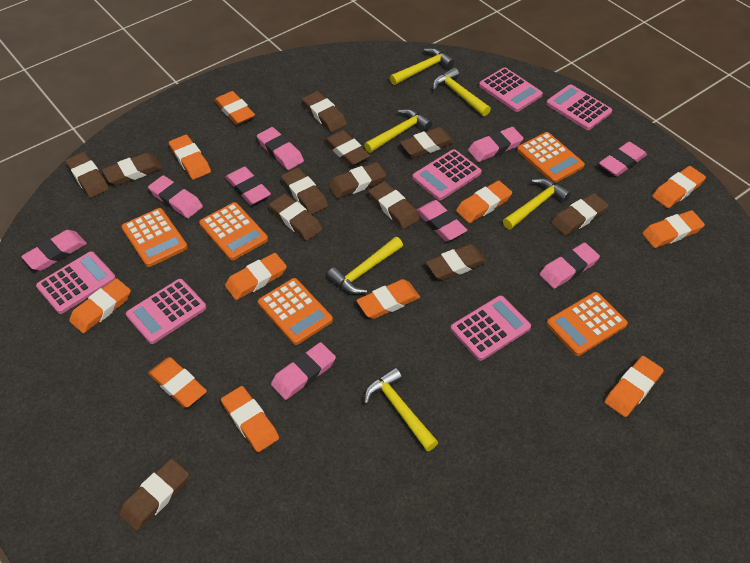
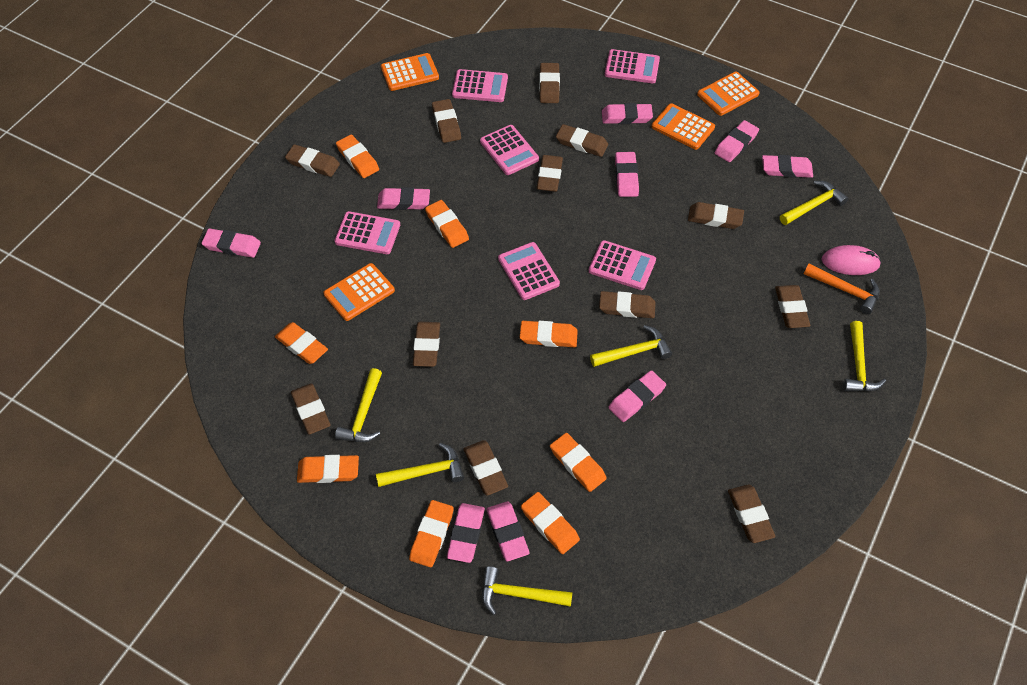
orange calculator: 5 -> 4
orange eraser: 11 -> 8
orange hammer: 0 -> 1
pink mouse: 0 -> 1

